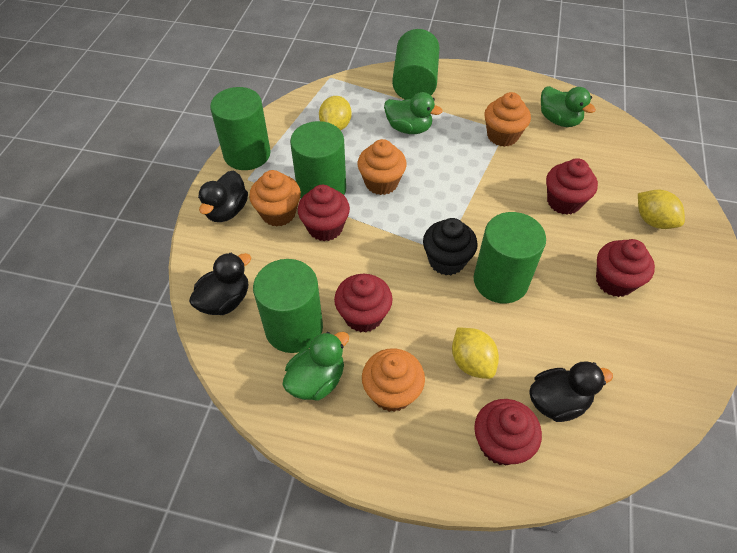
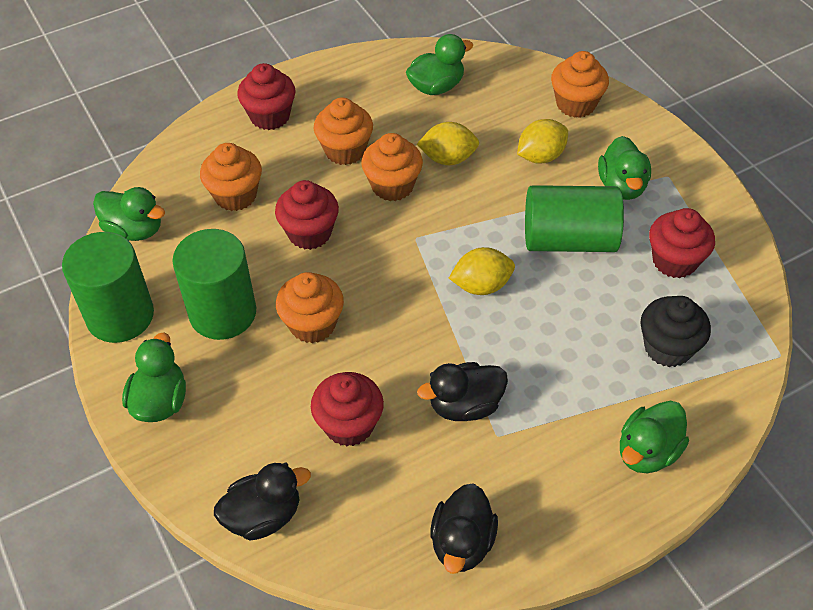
green cylinder: 5 -> 3
green duck: 3 -> 5
orange cupcake: 4 -> 5
red cupcake: 5 -> 4

